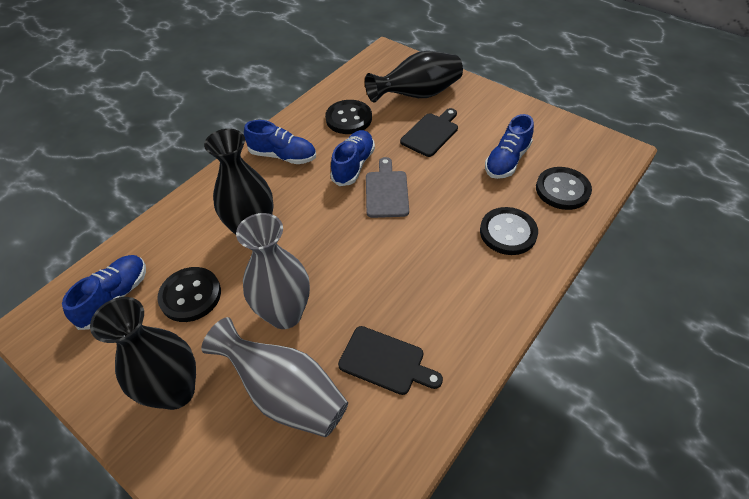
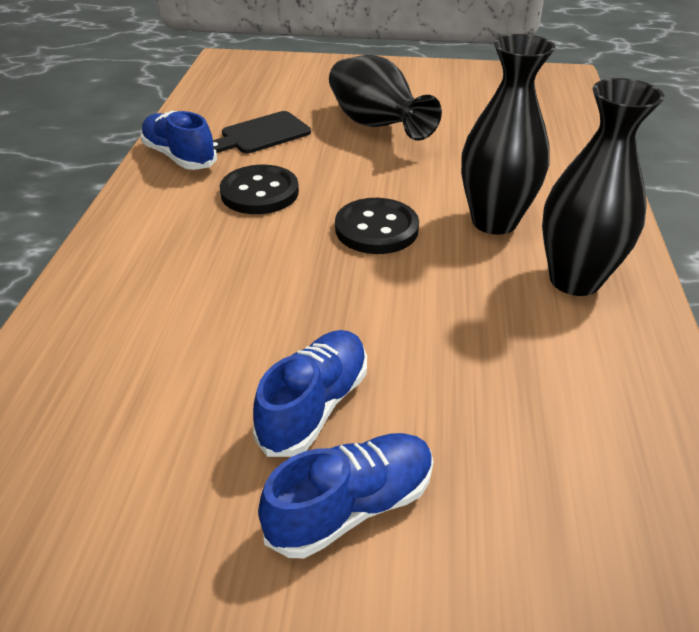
black button: 4 -> 2
black cutting board: 2 -> 1
blue shoe: 4 -> 3
grey cutting board: 1 -> 0
grey vase: 2 -> 0

